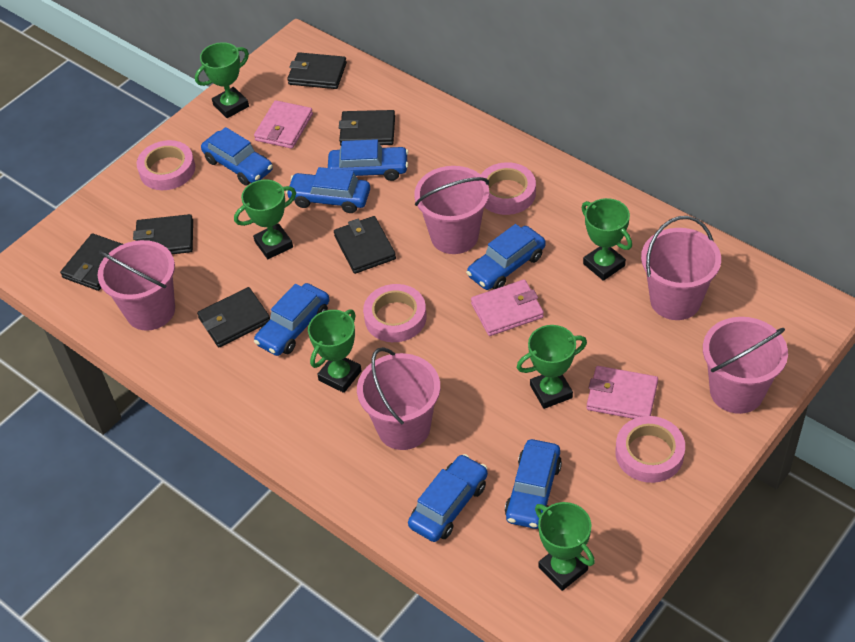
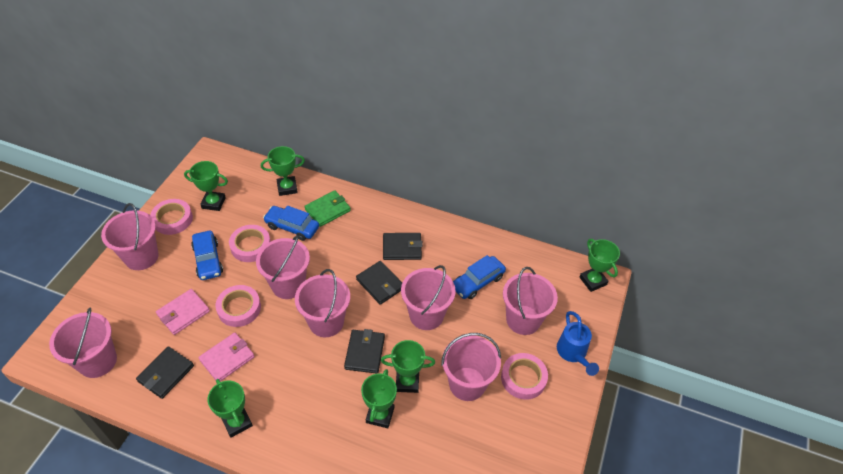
black wallet: 6 -> 4
blue car: 7 -> 3
blue watering can: 0 -> 1
green wallet: 0 -> 1
pink bucket: 5 -> 7
pink wallet: 3 -> 2

